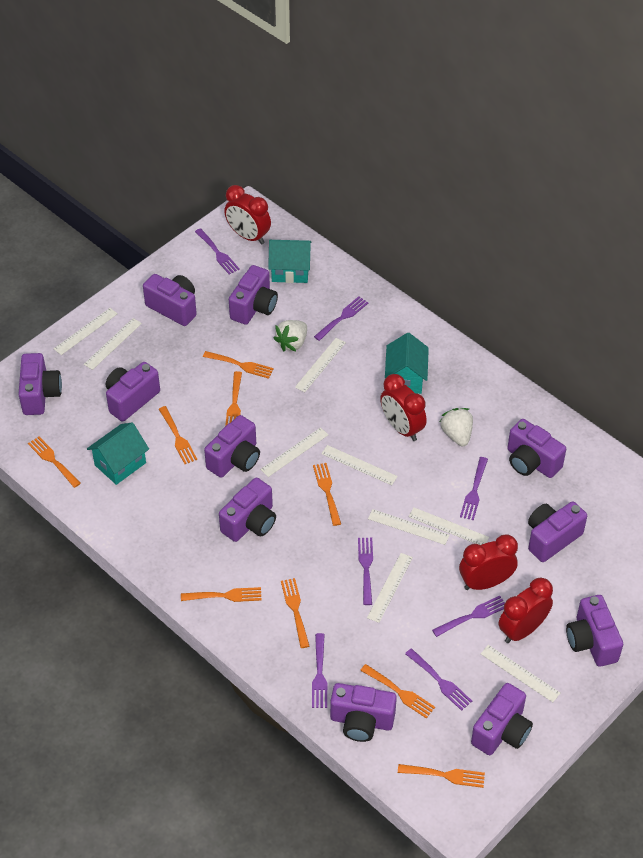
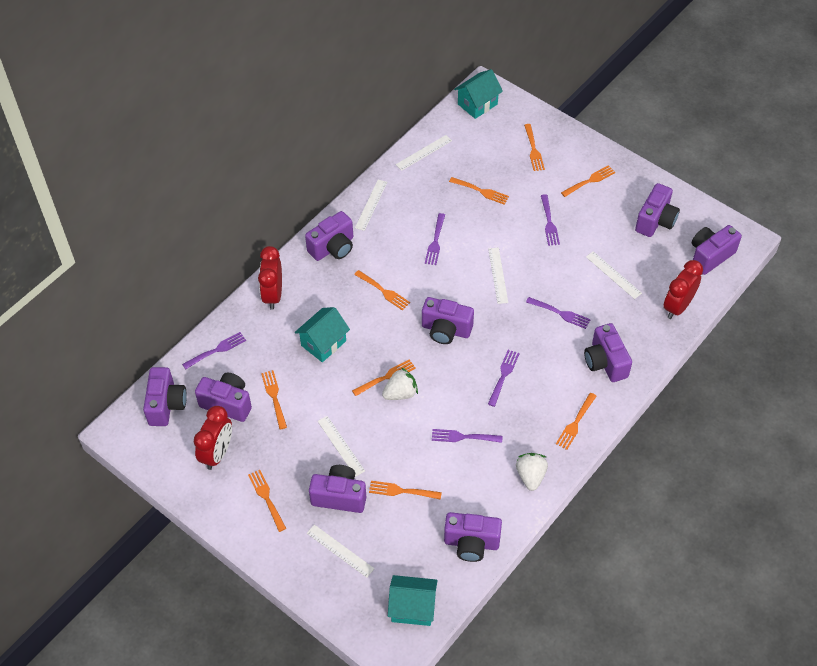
purple camera: 11 -> 9
purple fork: 7 -> 6
red clock: 4 -> 3
white ruler: 9 -> 6

